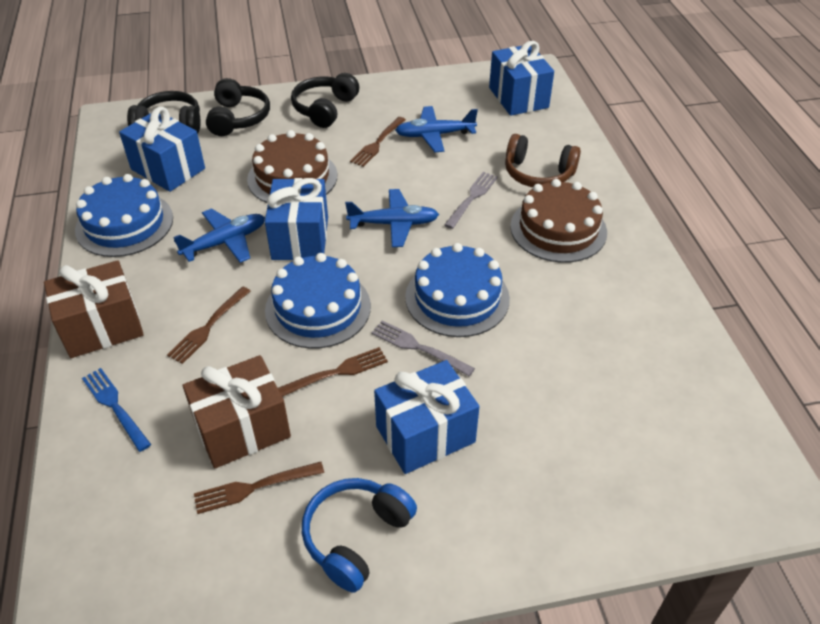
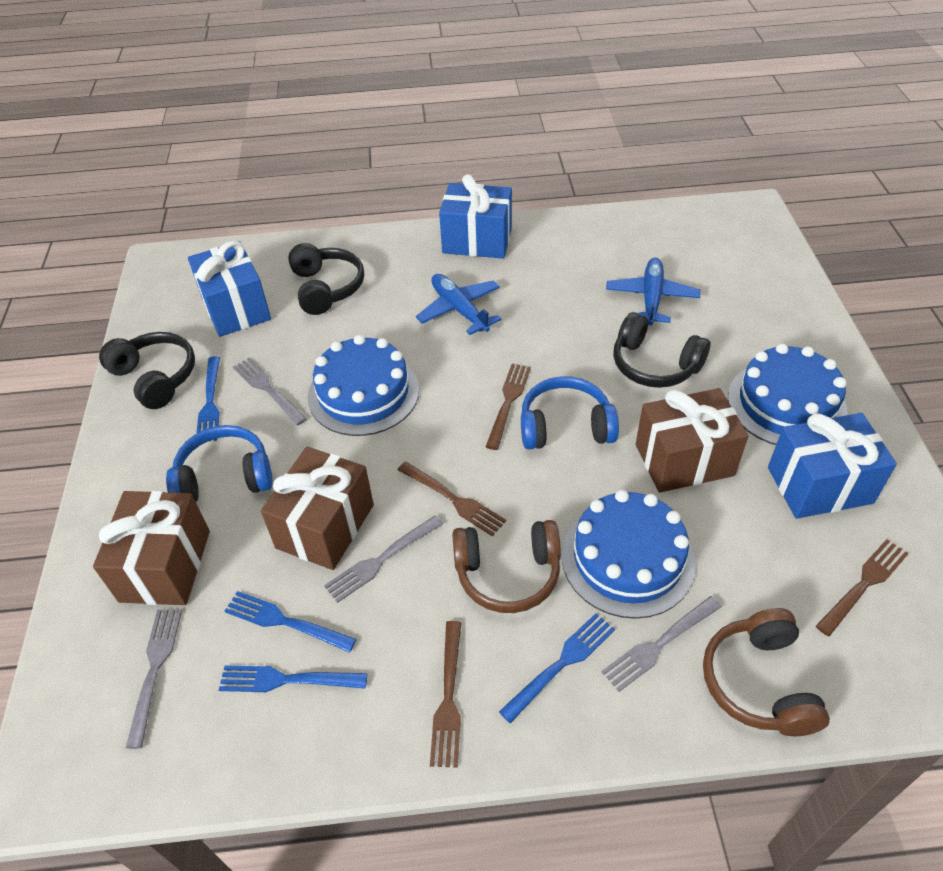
blue fork: 1 -> 4
blue gift: 4 -> 3
blue headphones: 1 -> 2
blue plane: 3 -> 2
brown cake: 2 -> 0
brown gift: 2 -> 3
brown headphones: 1 -> 2
grey fork: 2 -> 4

